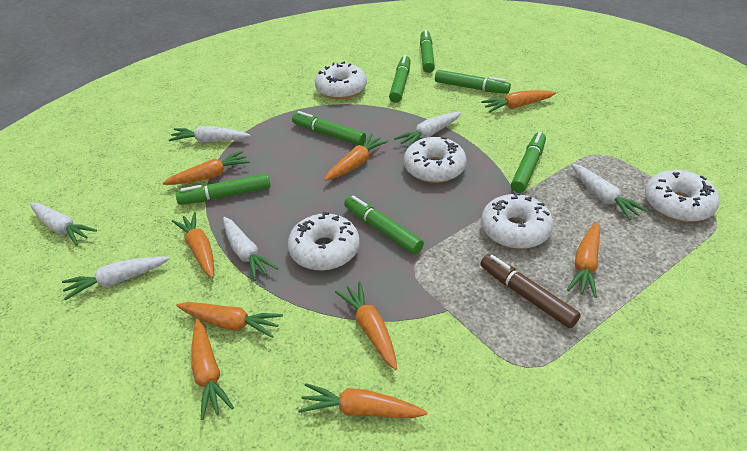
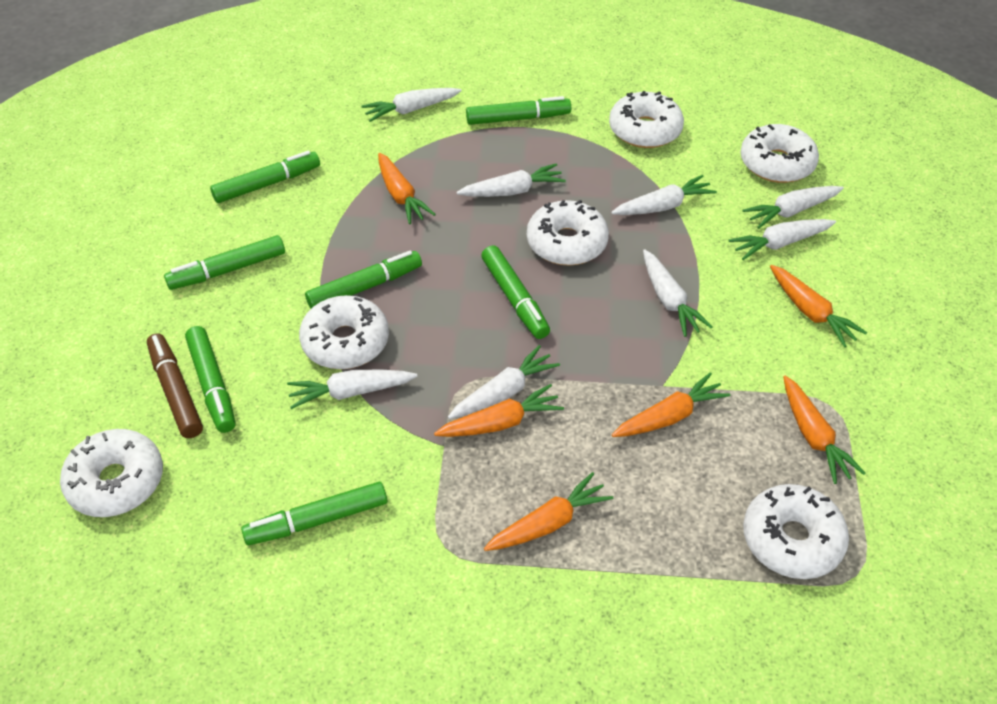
orange carrot: 9 -> 6
white carrot: 6 -> 8
white donut: 5 -> 6

